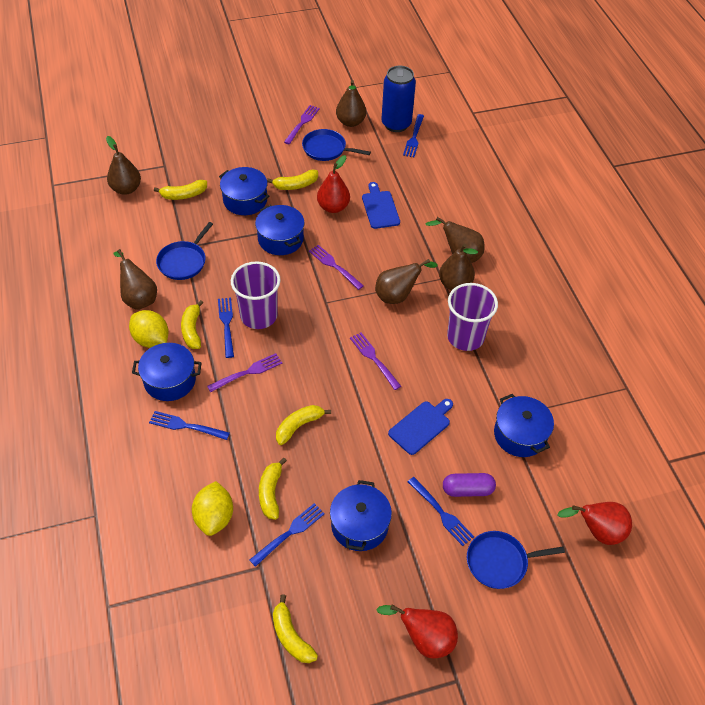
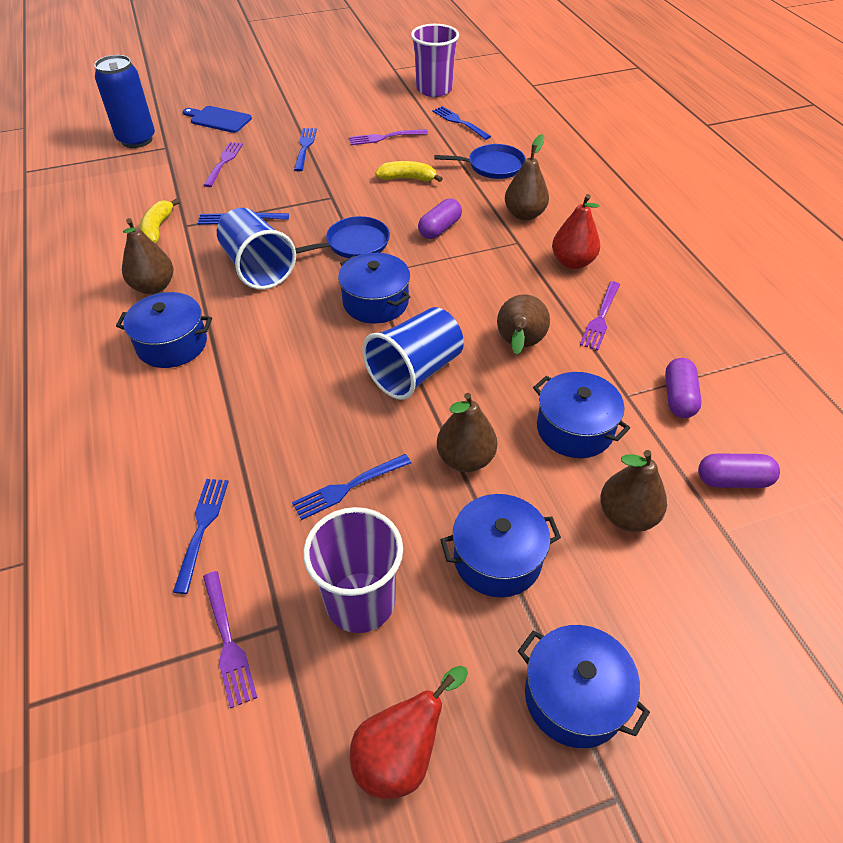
blue cup: 0 -> 2
blue cutting board: 2 -> 1
blue pan: 3 -> 2
brown pear: 6 -> 5
purple capsule: 1 -> 3
red pear: 3 -> 2
yellow banana: 6 -> 2
yellow lemon: 2 -> 0

